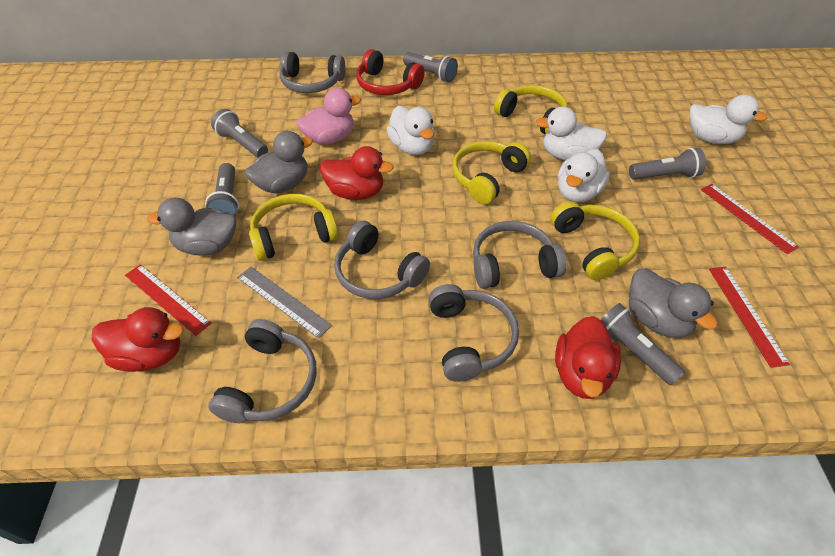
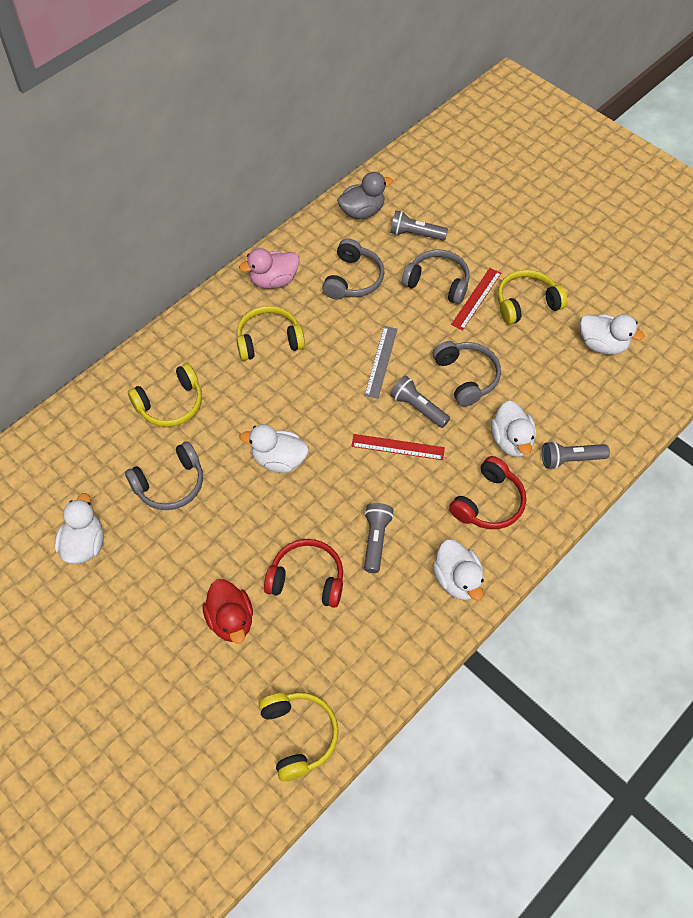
grey duck: 3 -> 1
grey flashlight: 5 -> 4
grey headphones: 5 -> 4
red duck: 3 -> 1
red headphones: 1 -> 2
red ruler: 3 -> 2
white duck: 4 -> 5

